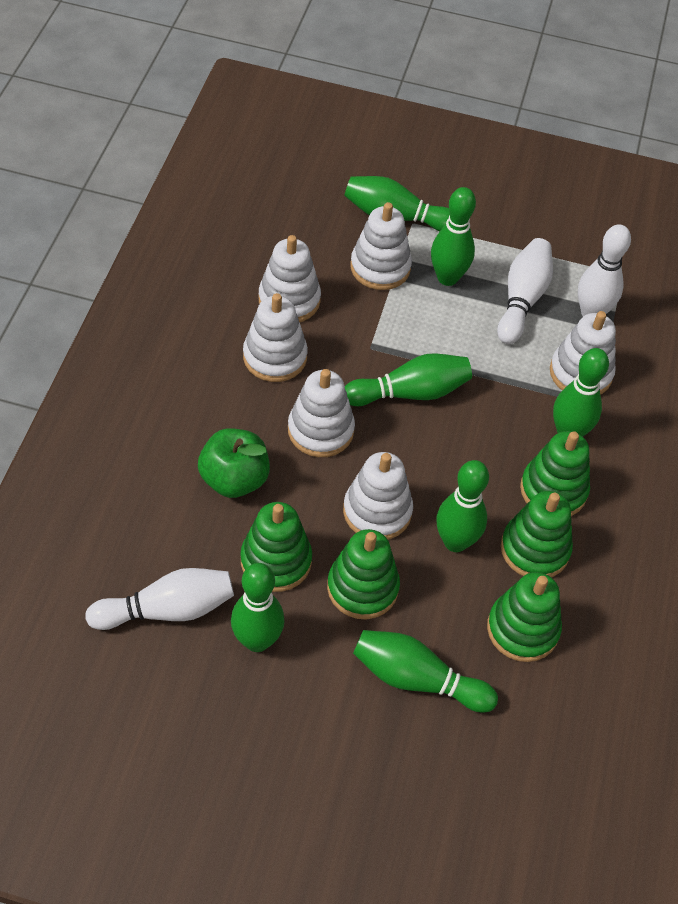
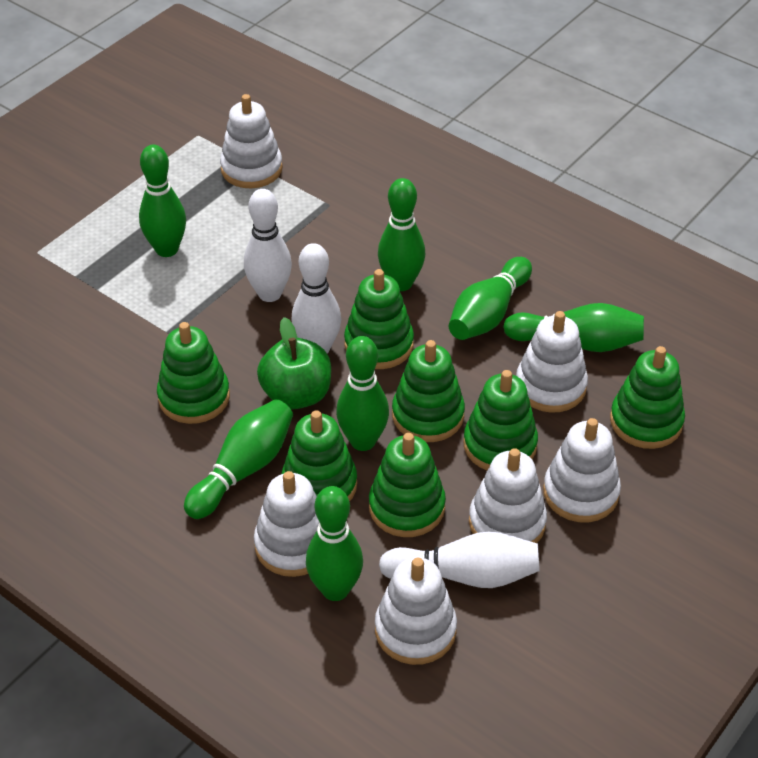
green stacking toy: 5 -> 7

